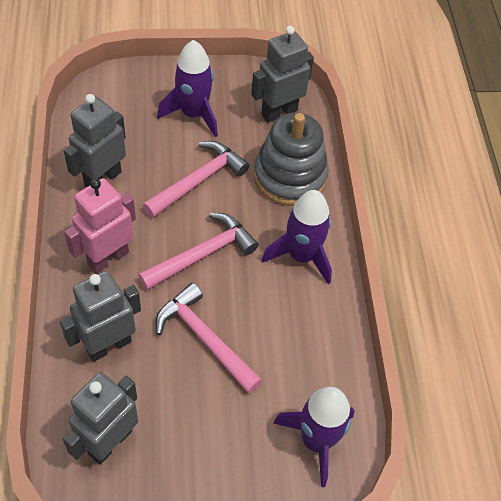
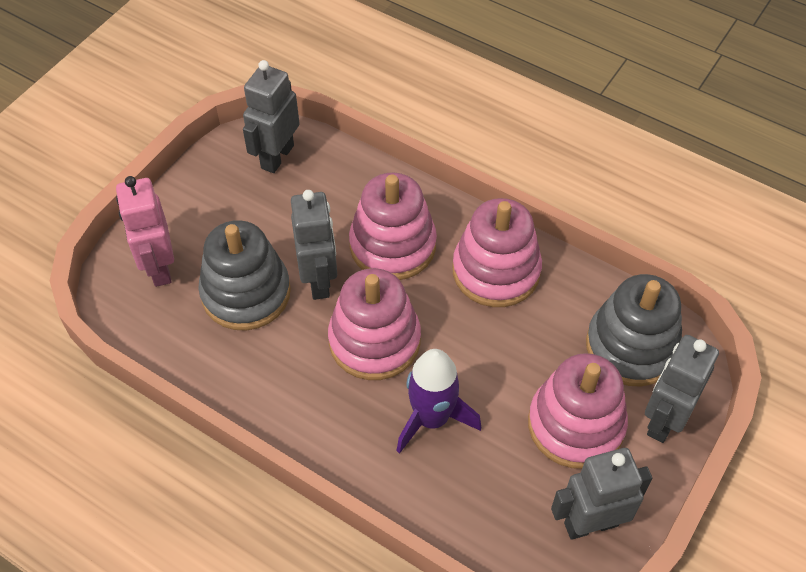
grey stacking toy: 1 -> 2
pink hammer: 3 -> 0
pink stacking toy: 0 -> 4
purple rocket: 3 -> 1

